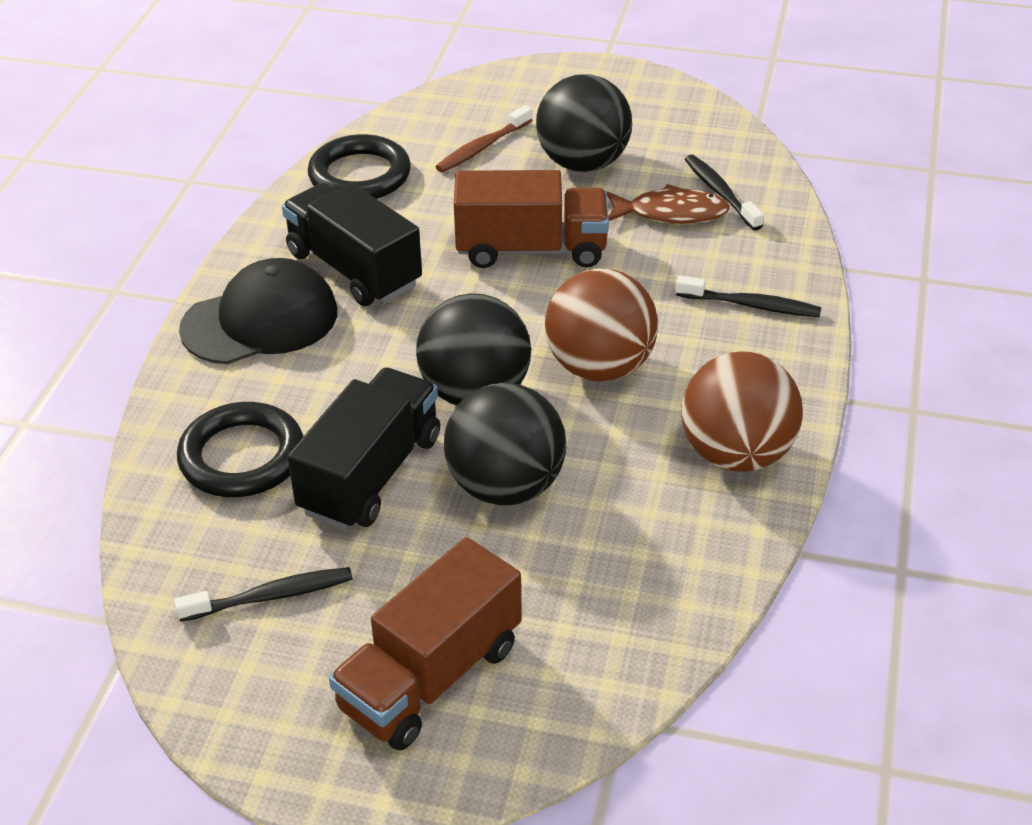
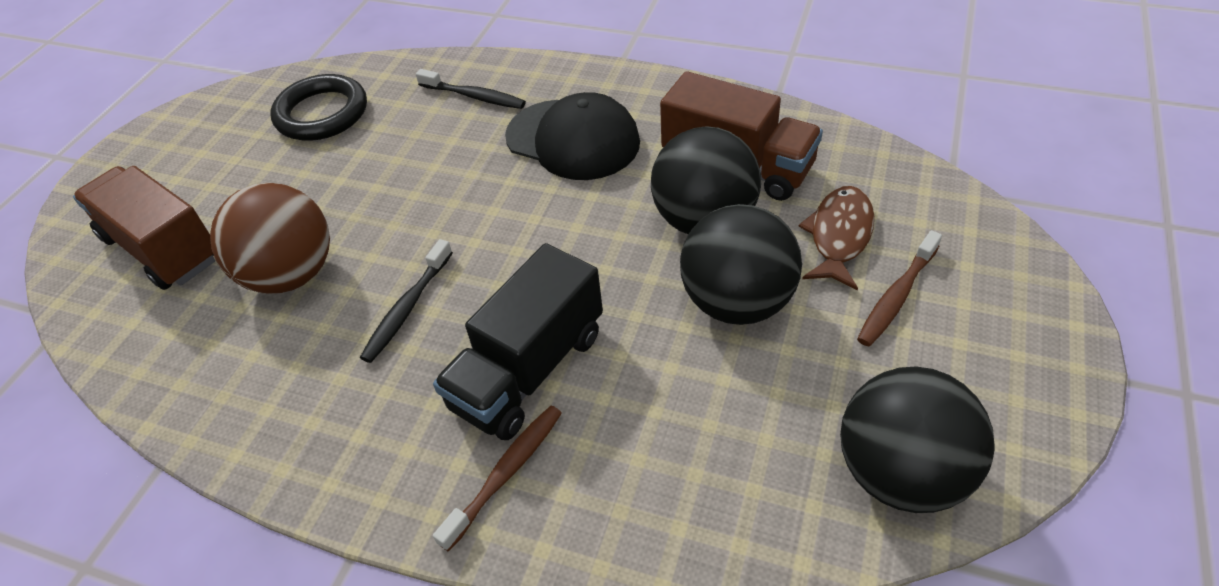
black ring: 2 -> 1
black toothbrush: 3 -> 2
black truck: 2 -> 1
brown ball: 2 -> 1
brown toothbrush: 1 -> 2

